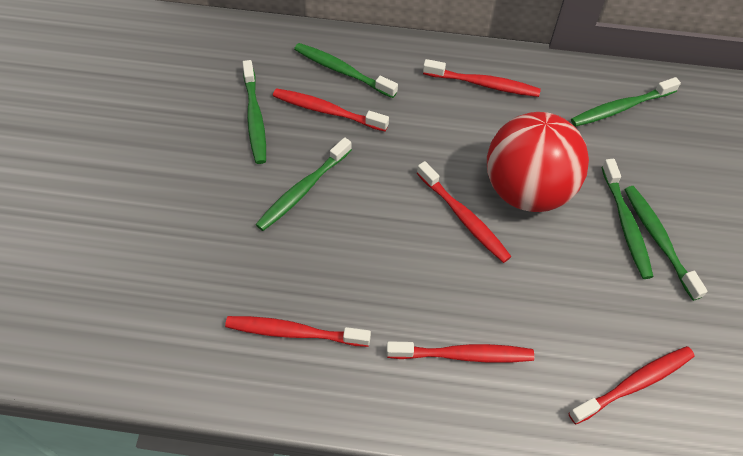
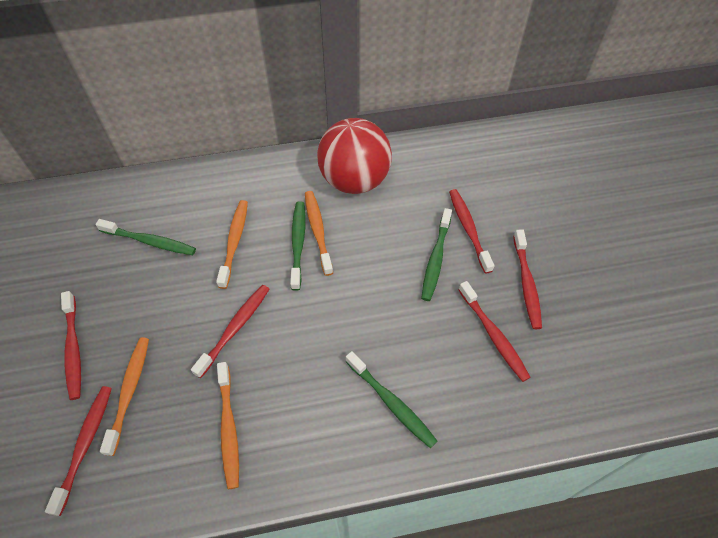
green toothbrush: 6 -> 4
orange toothbrush: 0 -> 4

